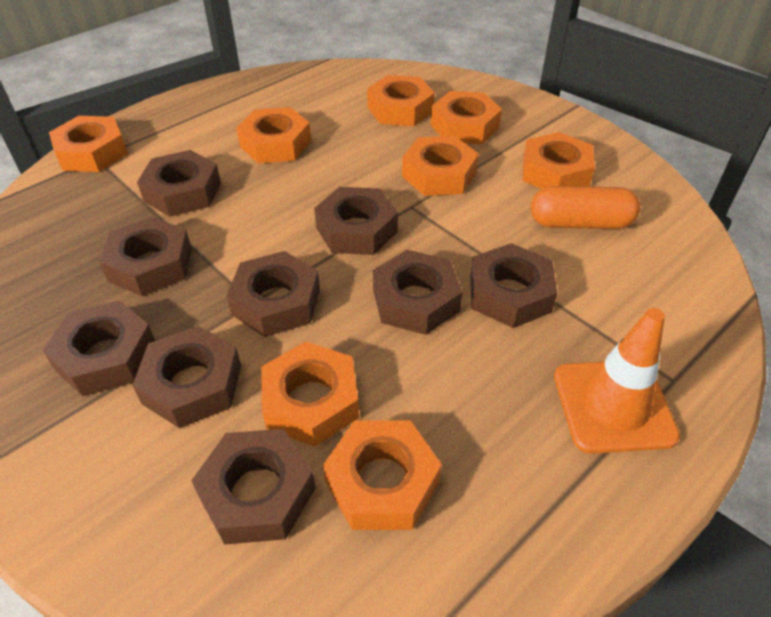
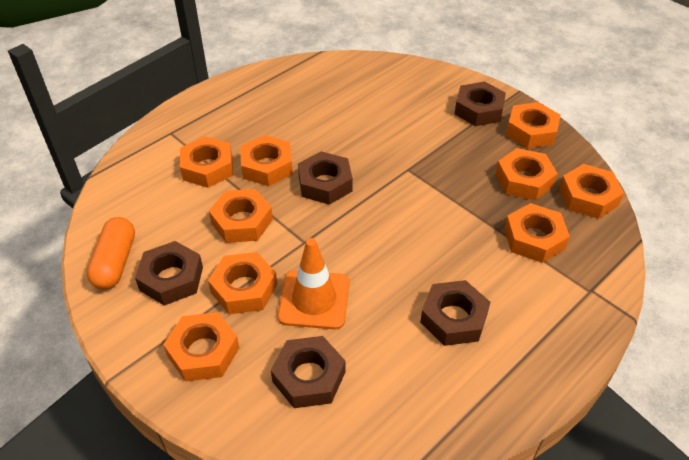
brown nut: 9 -> 5
orange nut: 8 -> 9

